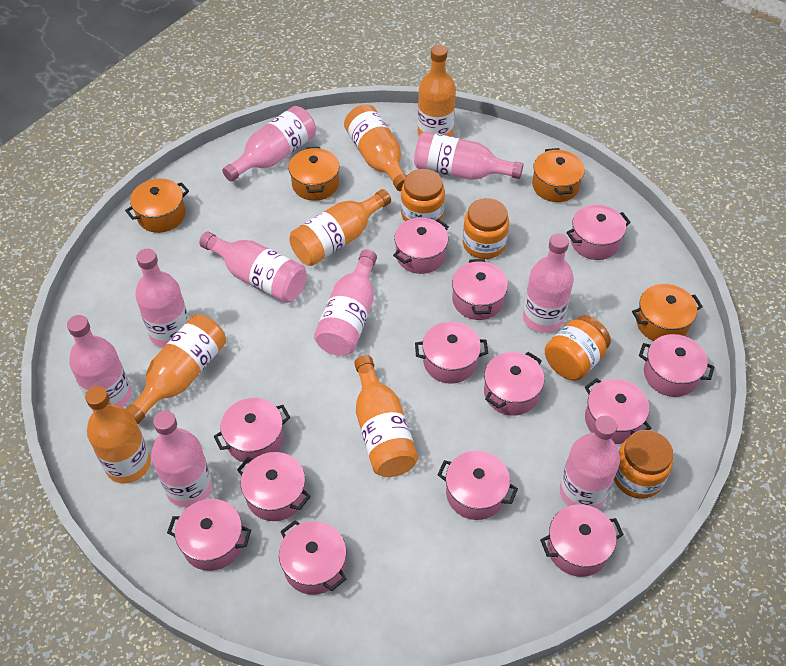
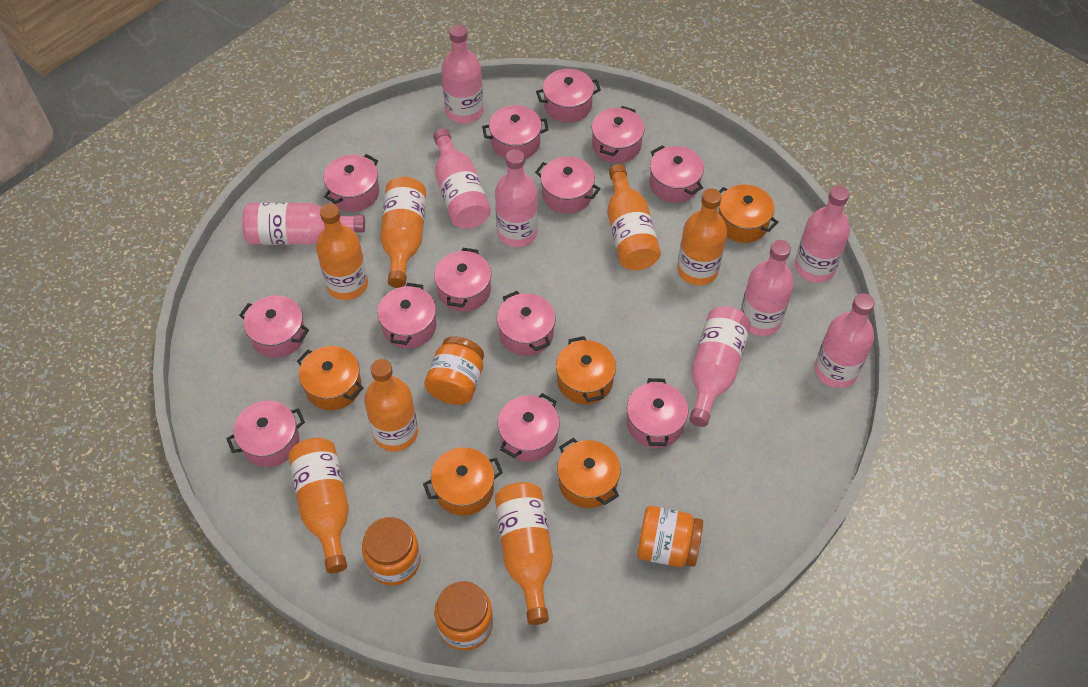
orange bottle: 6 -> 7
orange pot: 4 -> 5
pink bottle: 9 -> 8

